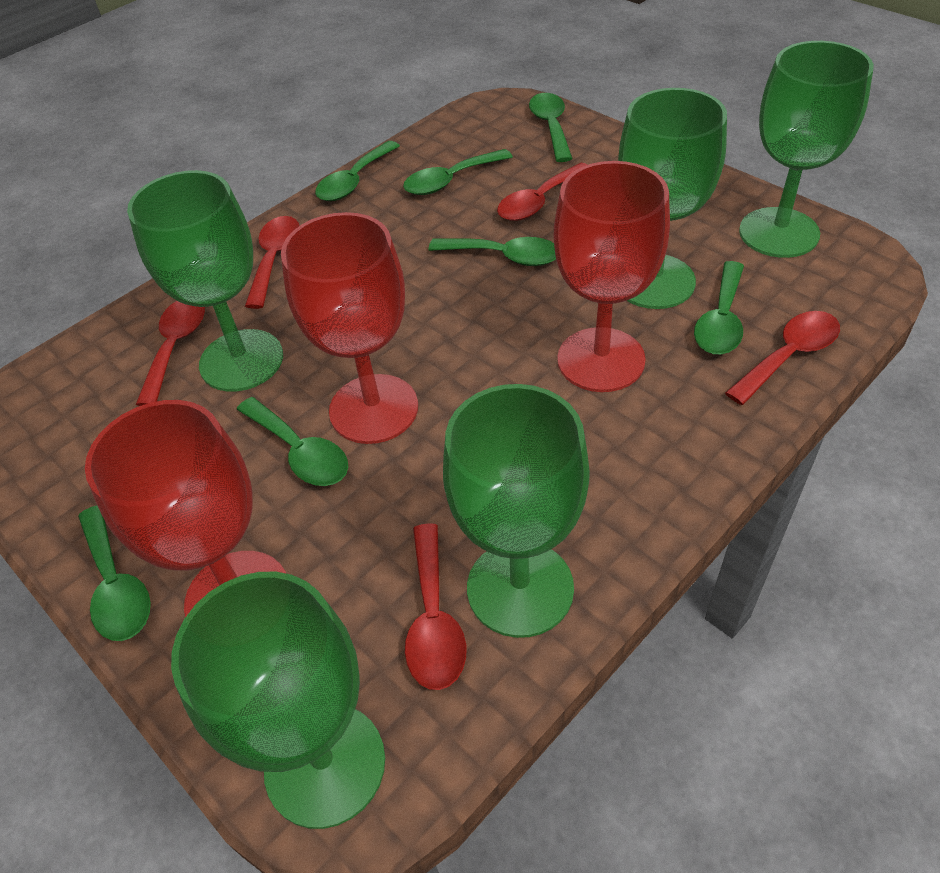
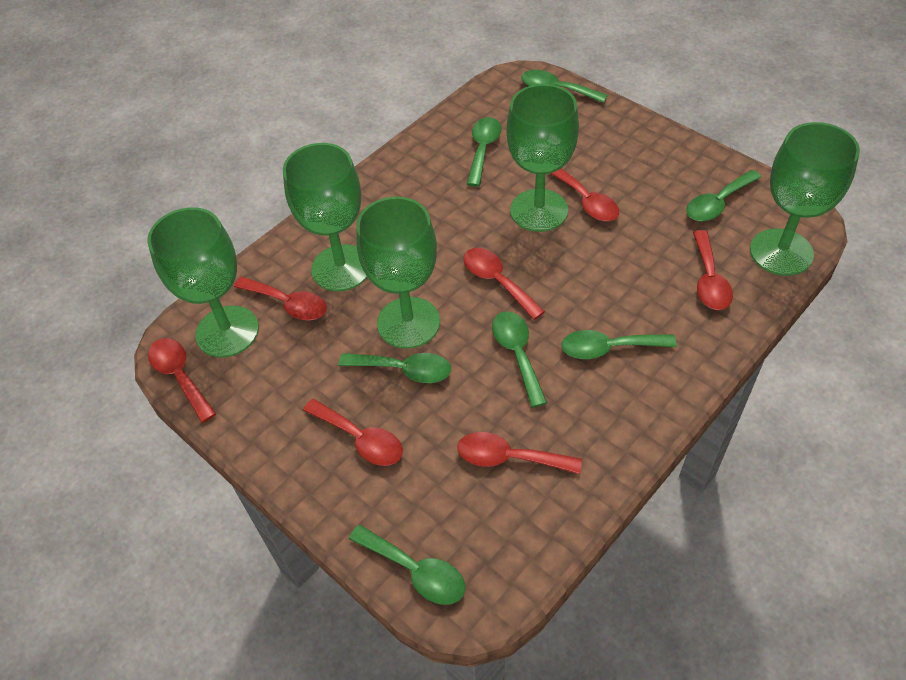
red goblet: 3 -> 0
red spoon: 5 -> 7

